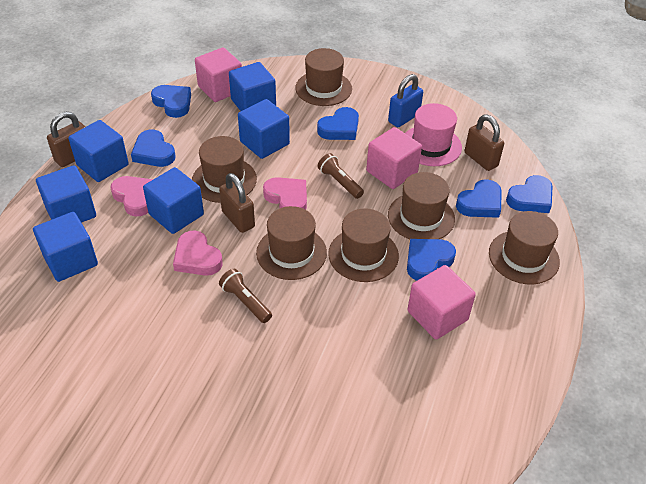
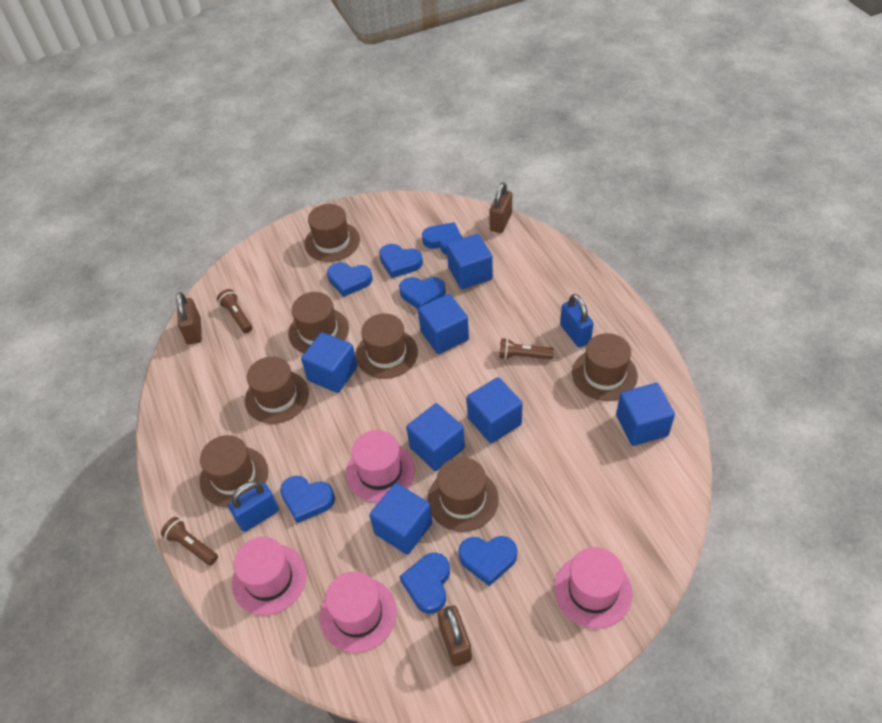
blue cube: 6 -> 7
blue heart: 6 -> 7
blue padlock: 1 -> 2
brown flashlight: 2 -> 3
brown hat: 6 -> 7
pink cube: 3 -> 0
pink hat: 1 -> 4
pink heart: 3 -> 0

